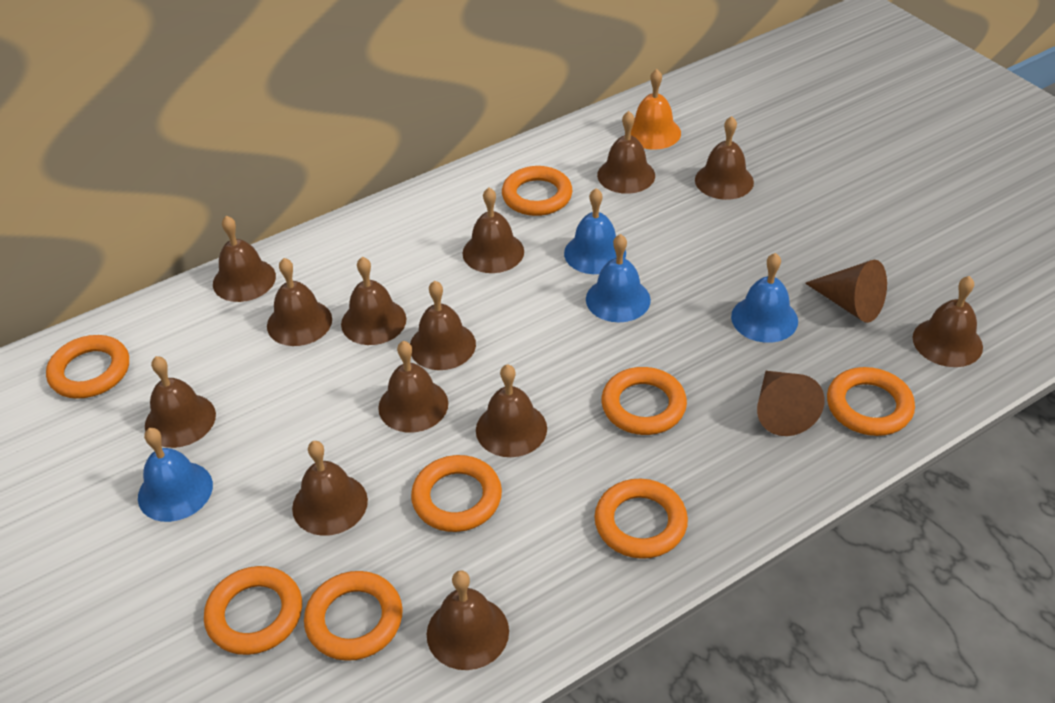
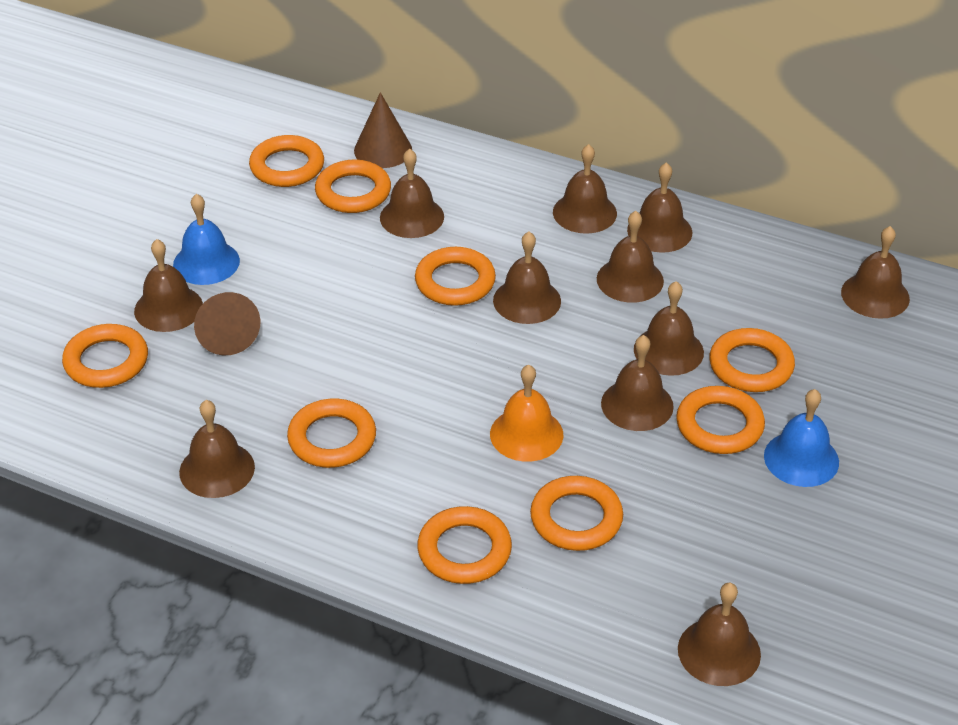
blue bell: 4 -> 2
brown bell: 13 -> 11
orange ring: 8 -> 9

